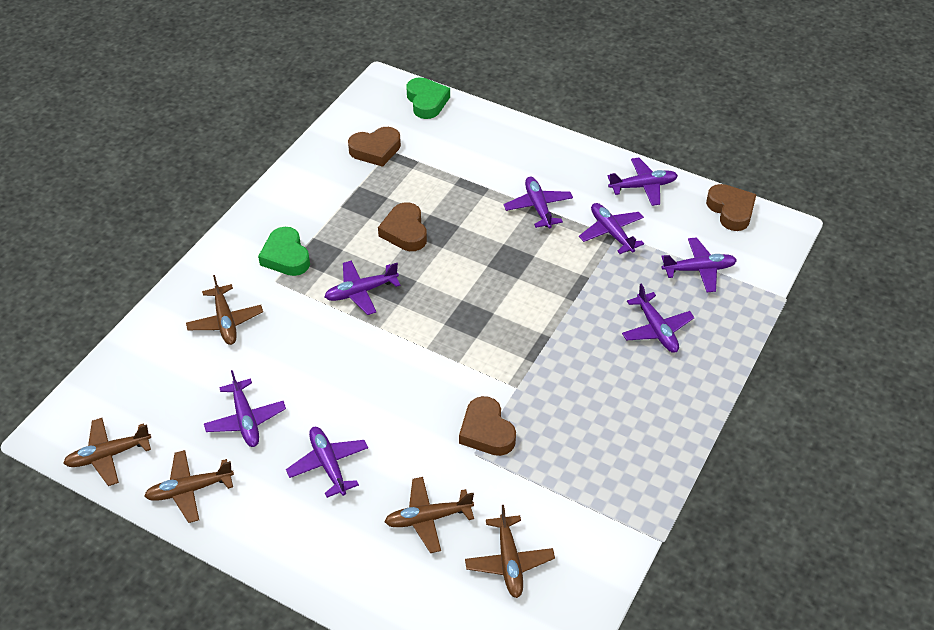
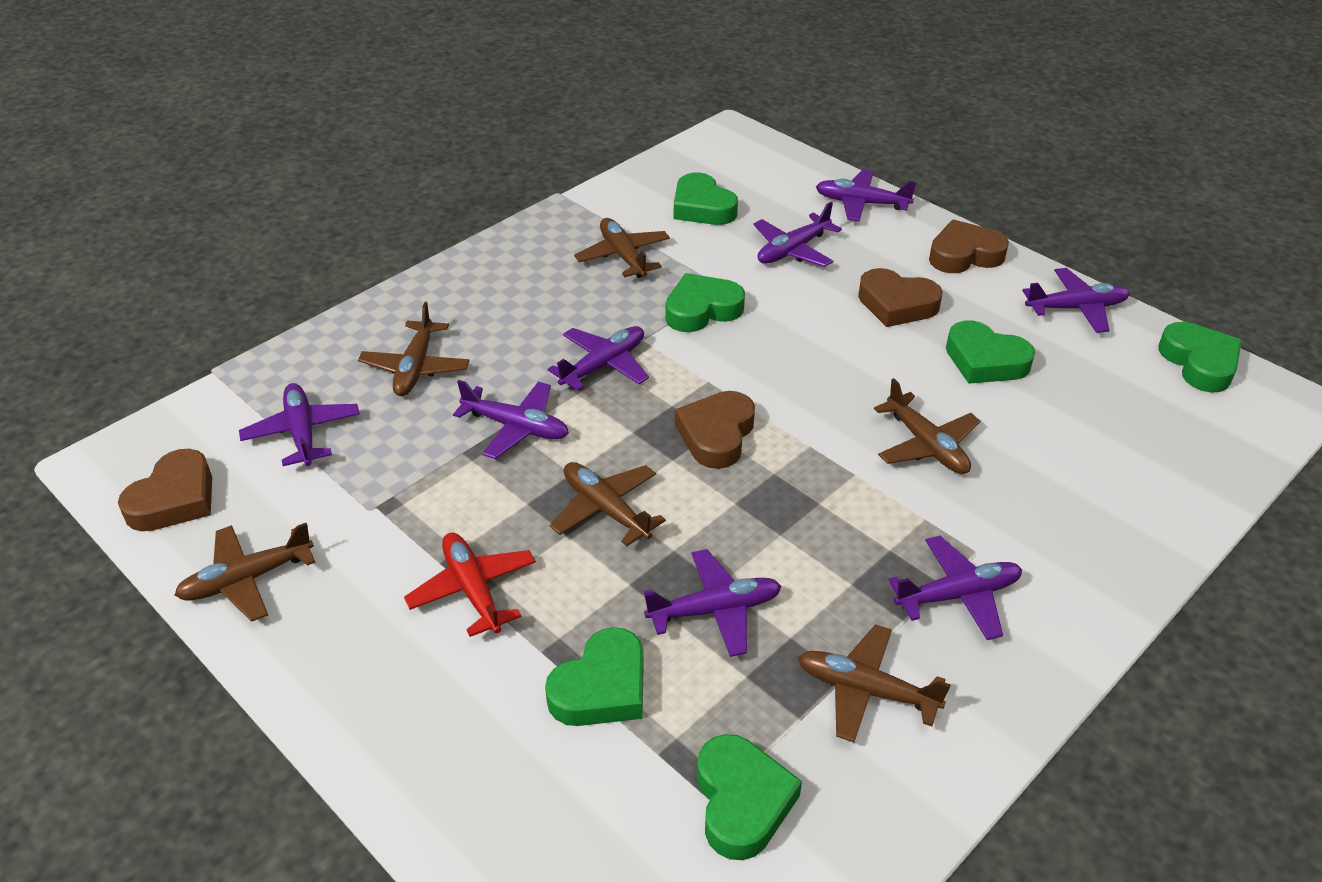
brown plane: 5 -> 6
green heart: 2 -> 6
red plane: 0 -> 1

